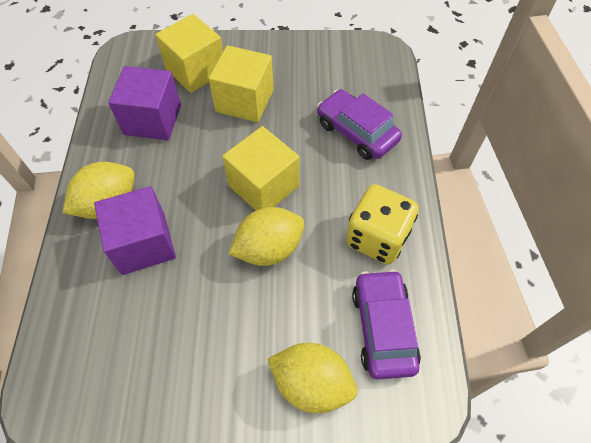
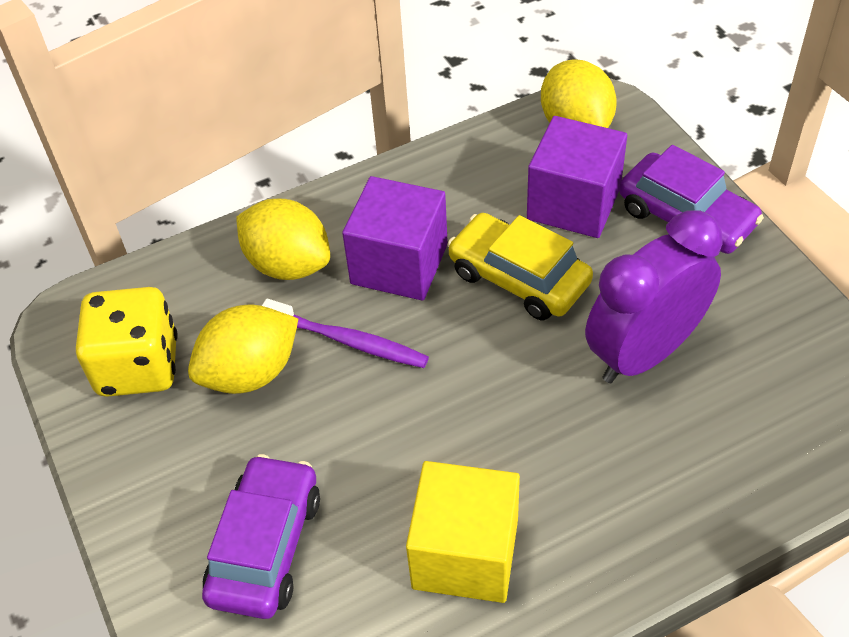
purple clock: 0 -> 1
purple toothbrush: 0 -> 1
yellow car: 0 -> 1
yellow cube: 3 -> 1

